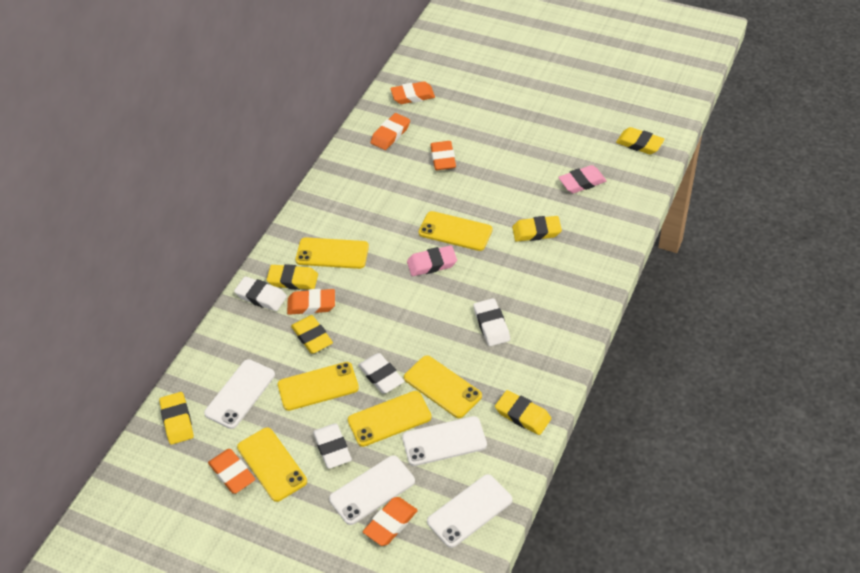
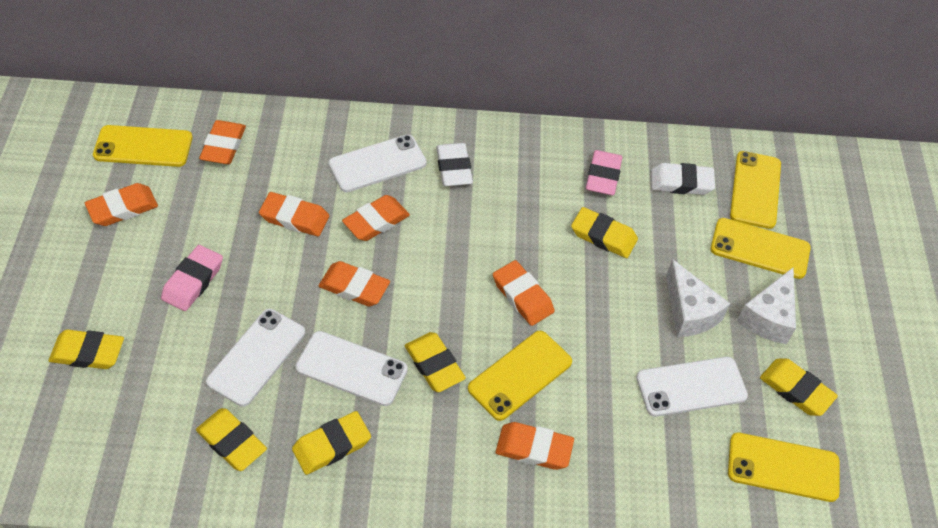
orange eraser: 6 -> 7
white cheese: 0 -> 2
white eraser: 4 -> 2
yellow phone: 6 -> 5

